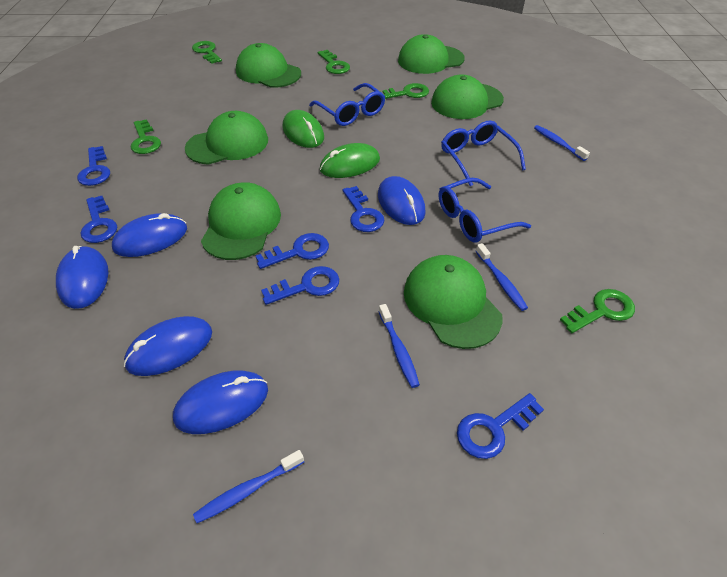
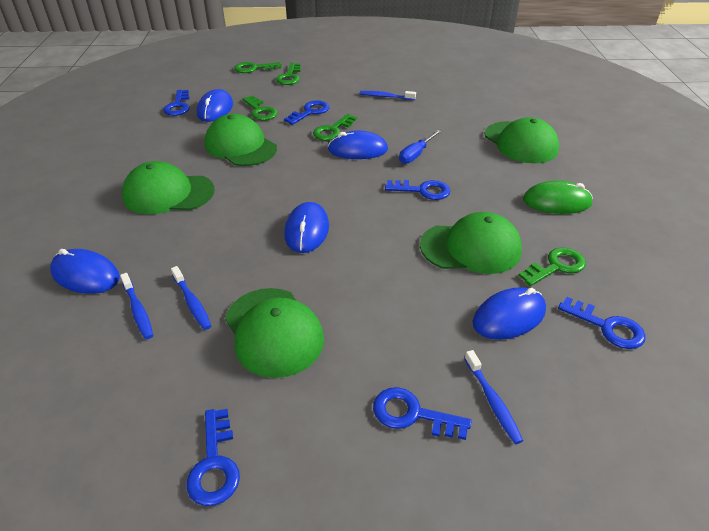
blue glasses: 3 -> 0
blue screwdriver: 0 -> 1
green cap: 6 -> 5
green mouse: 2 -> 1

